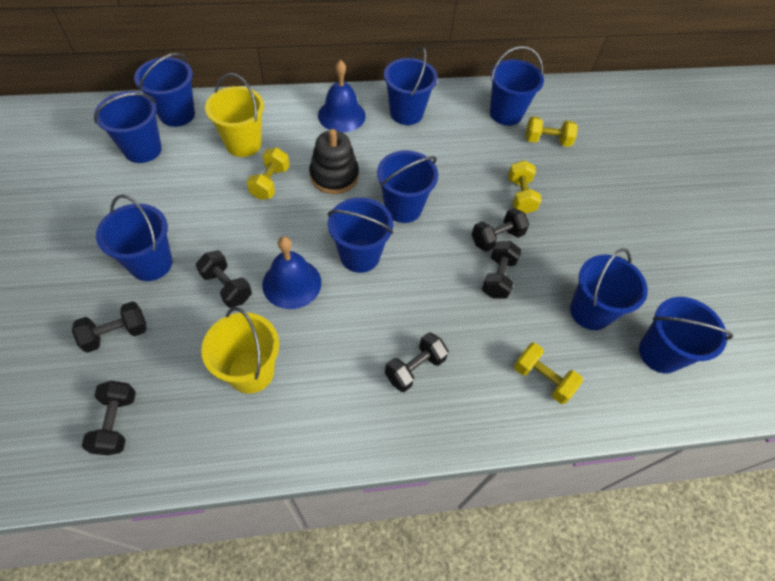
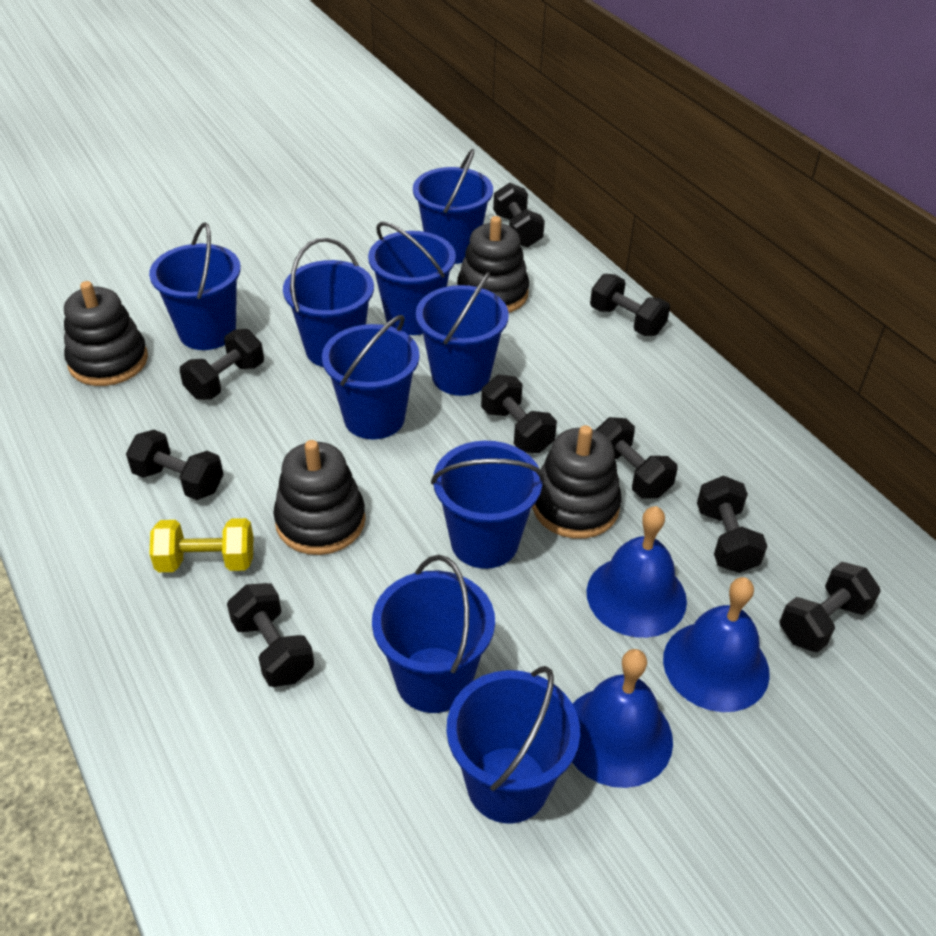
black dumbbell: 6 -> 9
black stacking toy: 1 -> 4
blue bell: 2 -> 3
yellow bucket: 2 -> 0
yellow dumbbell: 4 -> 1

